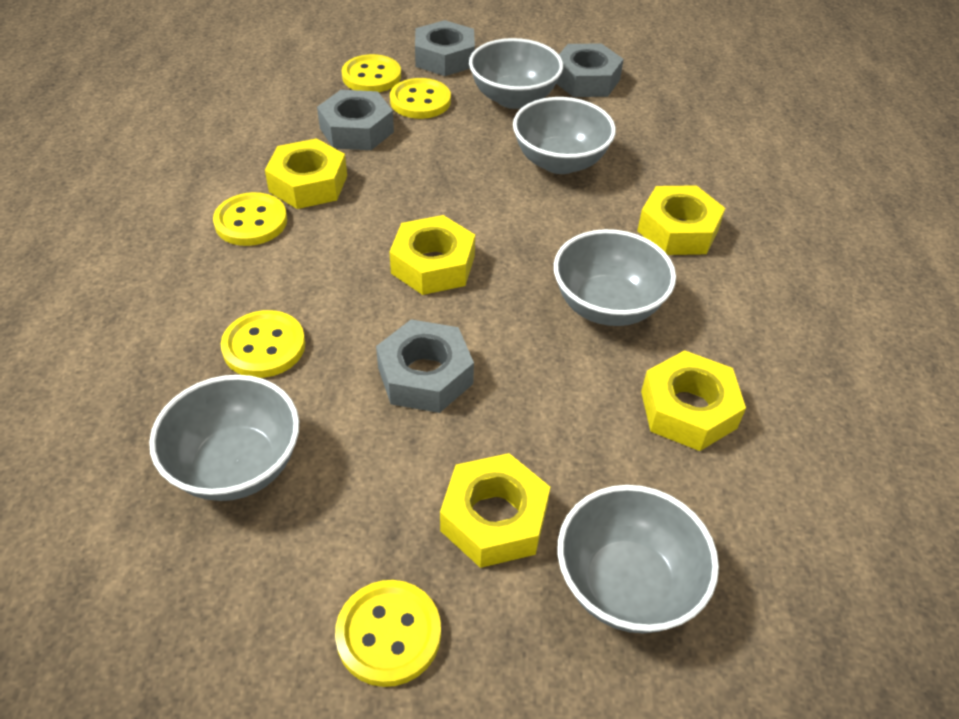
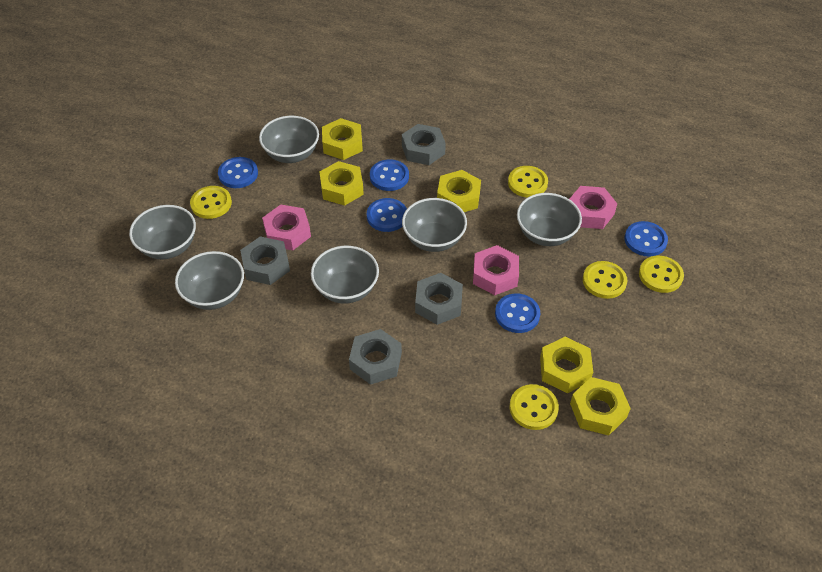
blue button: 0 -> 5
grey bowl: 5 -> 6
pink nut: 0 -> 3

